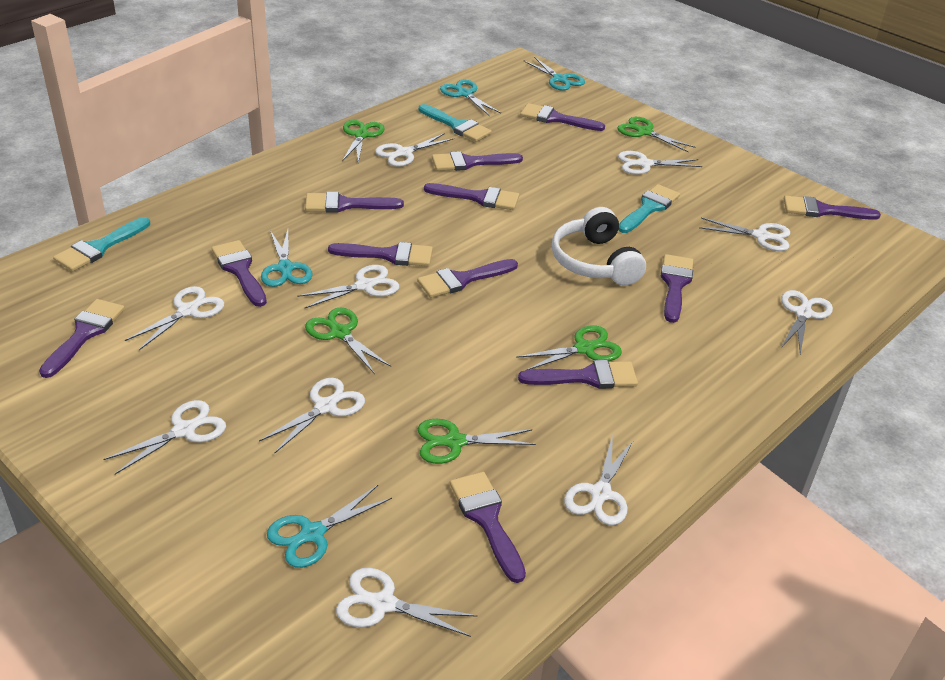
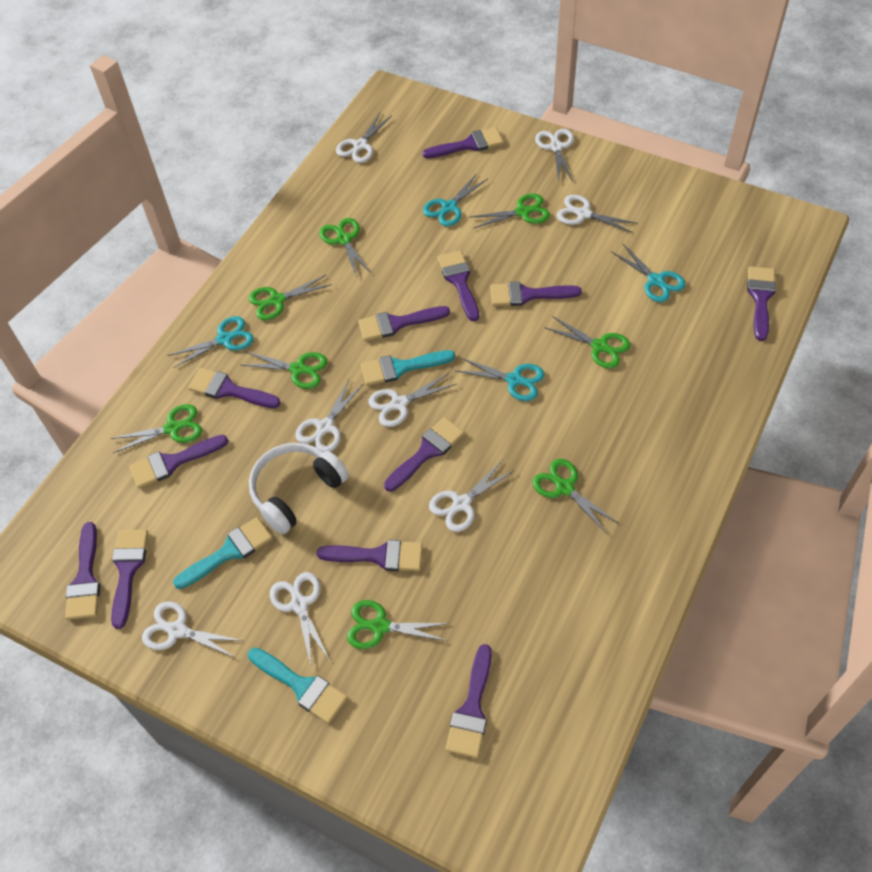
green scissors: 5 -> 8
white scissors: 10 -> 8

